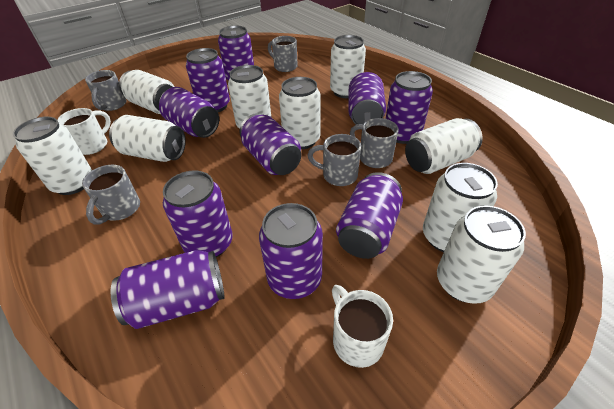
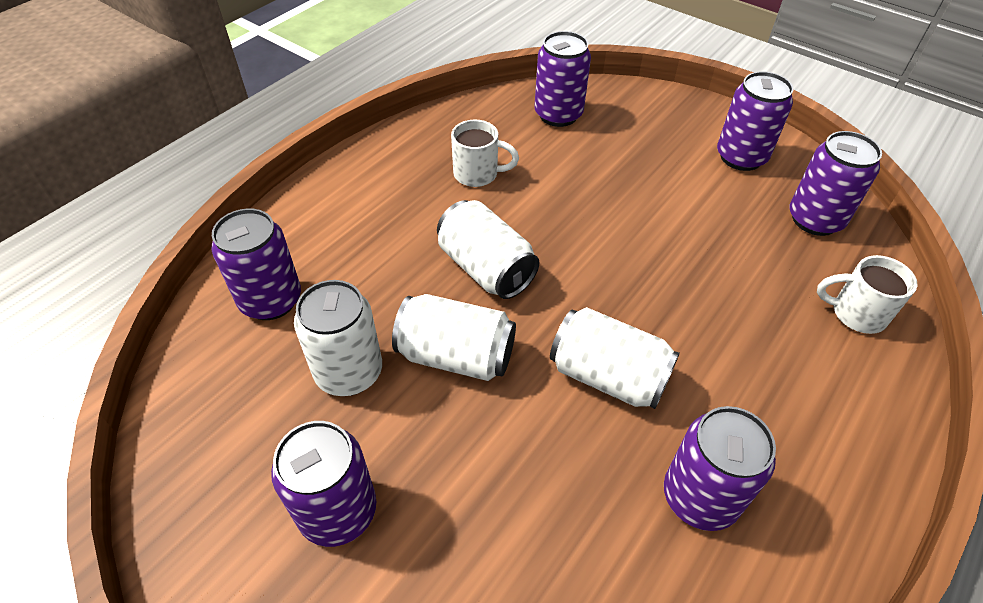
grey mug: 5 -> 0
purple can: 10 -> 6
white can: 9 -> 4

